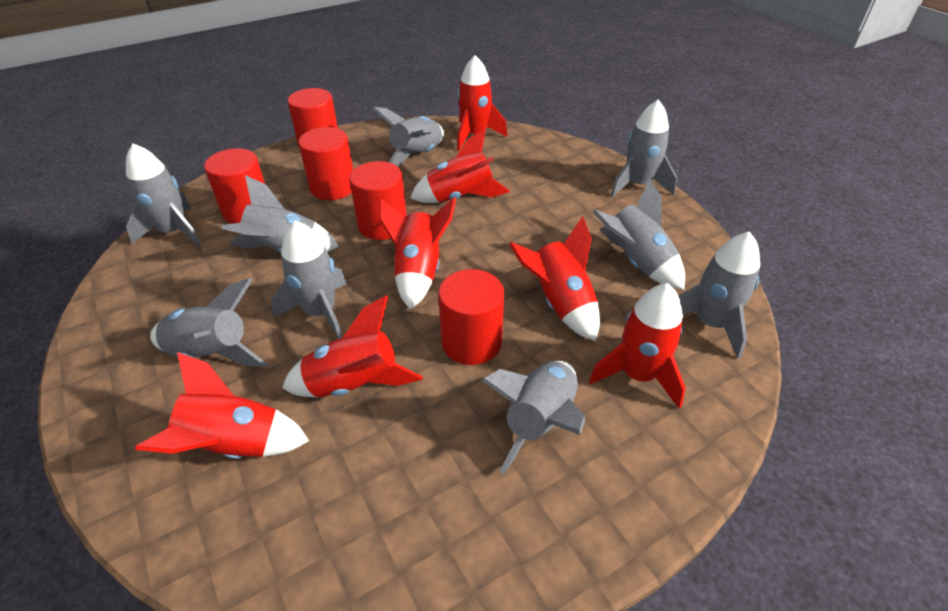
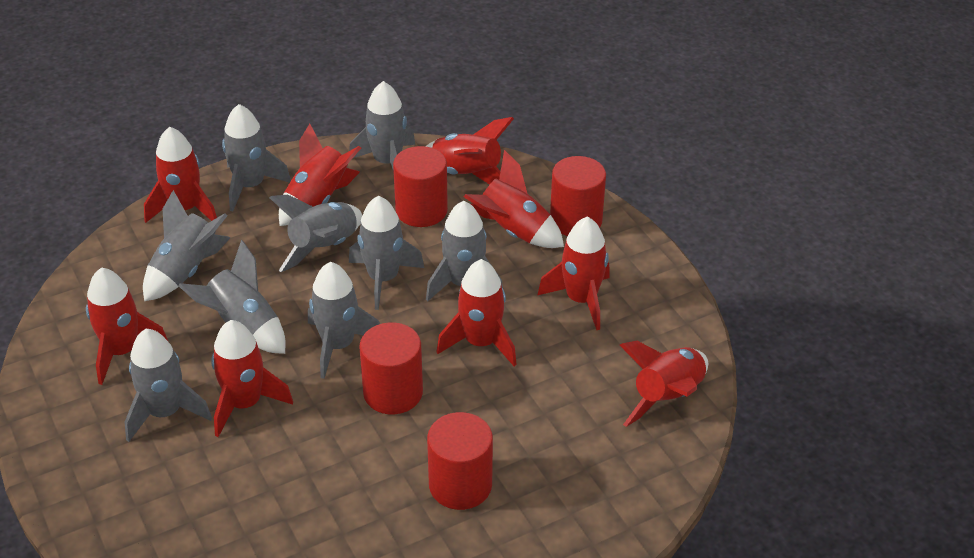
red cylinder: 5 -> 4
red rocket: 7 -> 9

